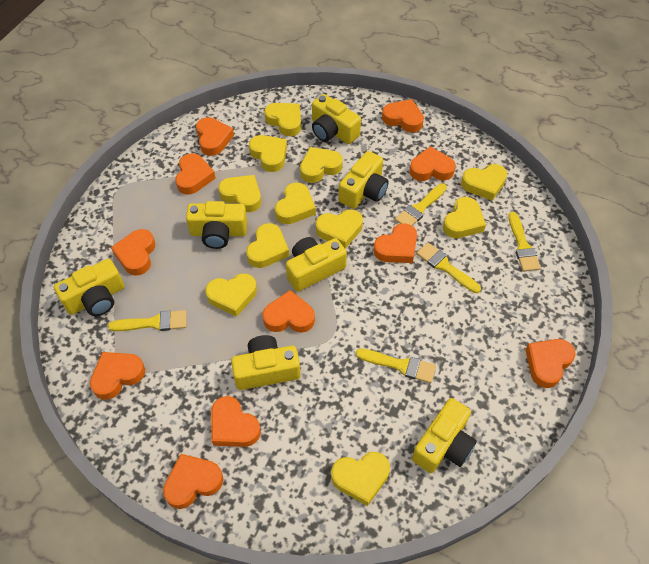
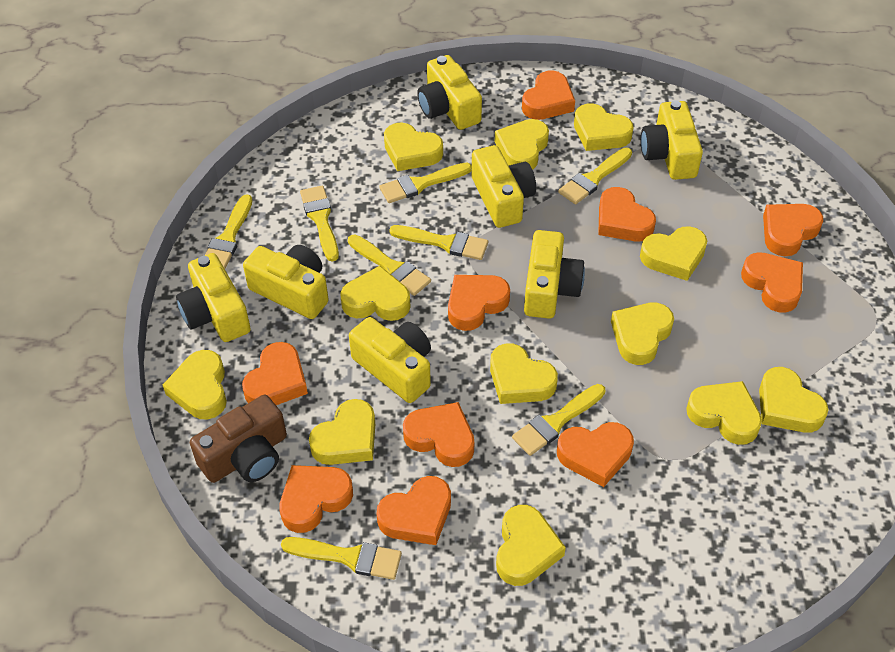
brown camera: 0 -> 1
orange heart: 11 -> 10
yellow brush: 5 -> 8
yellow heart: 11 -> 12

